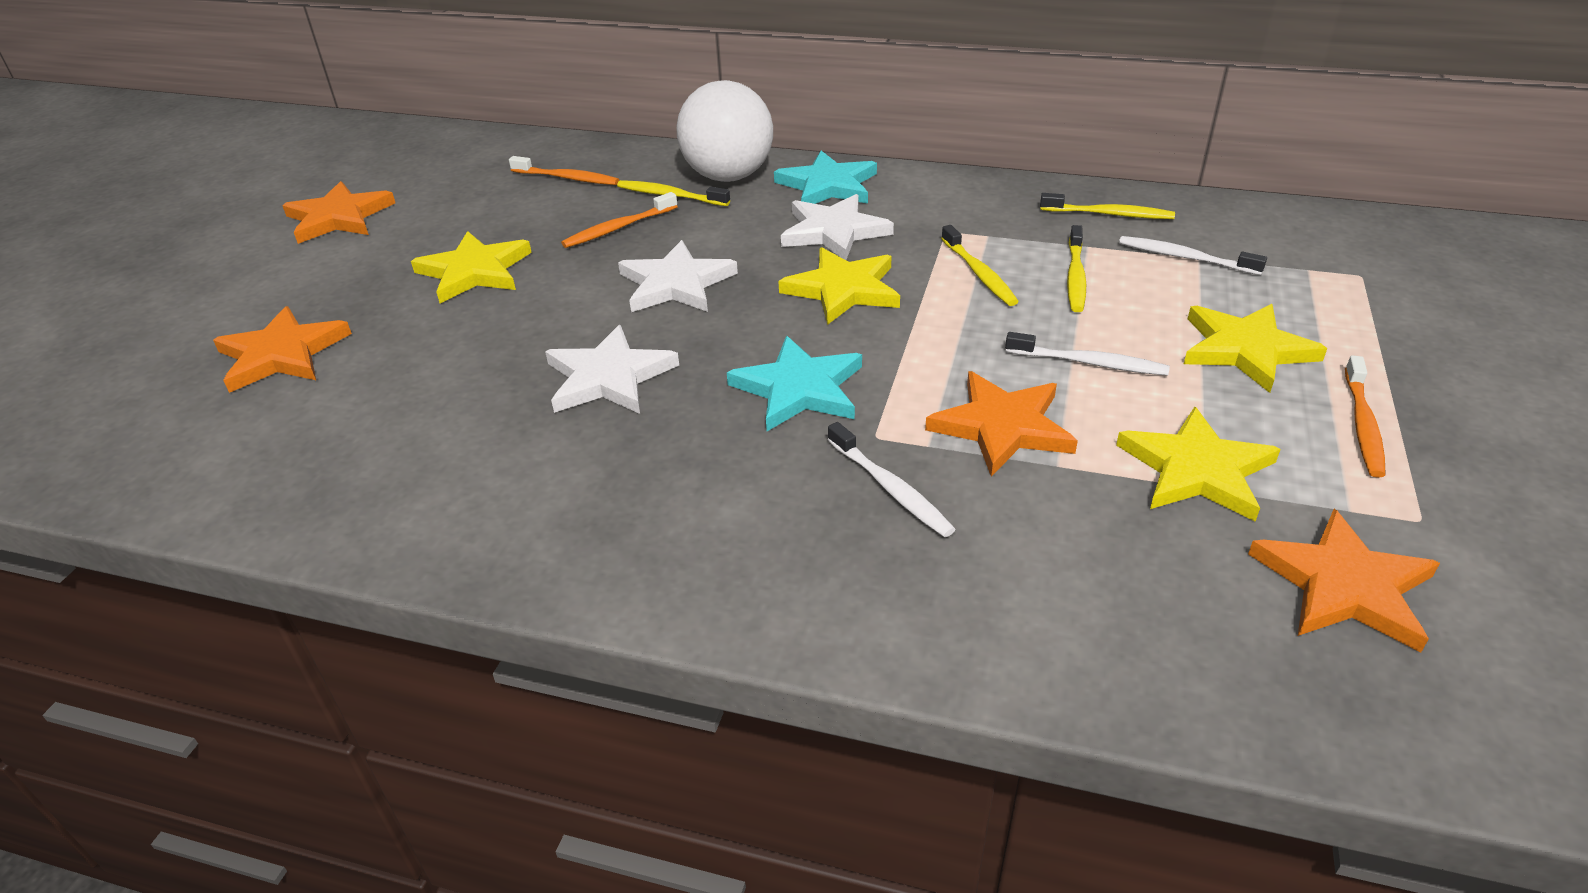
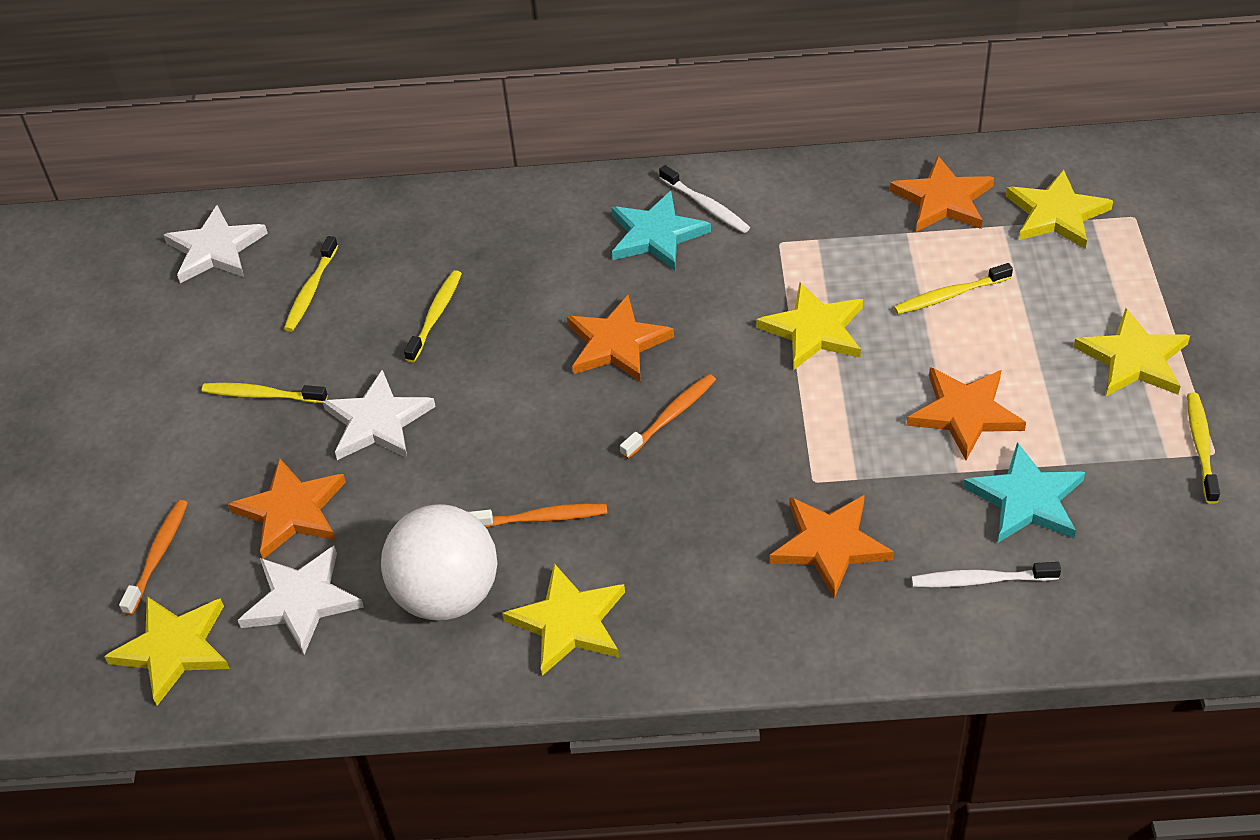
orange star: 4 -> 5
white toothbrush: 3 -> 2
yellow star: 4 -> 5
yellow toothbrush: 4 -> 5

